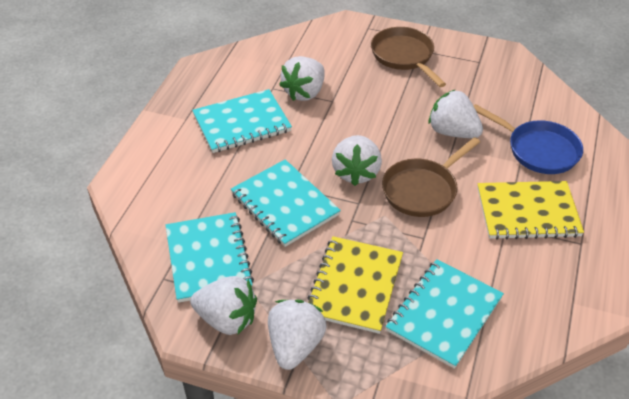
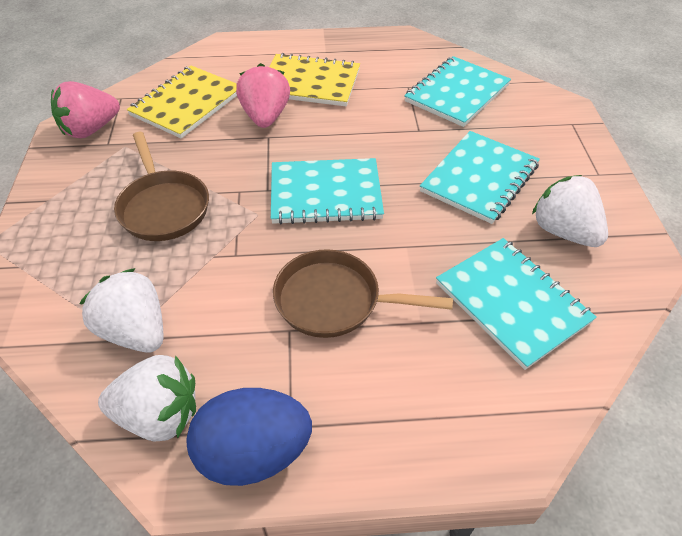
blue egg: 0 -> 1
blue pan: 1 -> 0
pink strawberry: 0 -> 2
white strawberry: 5 -> 3

